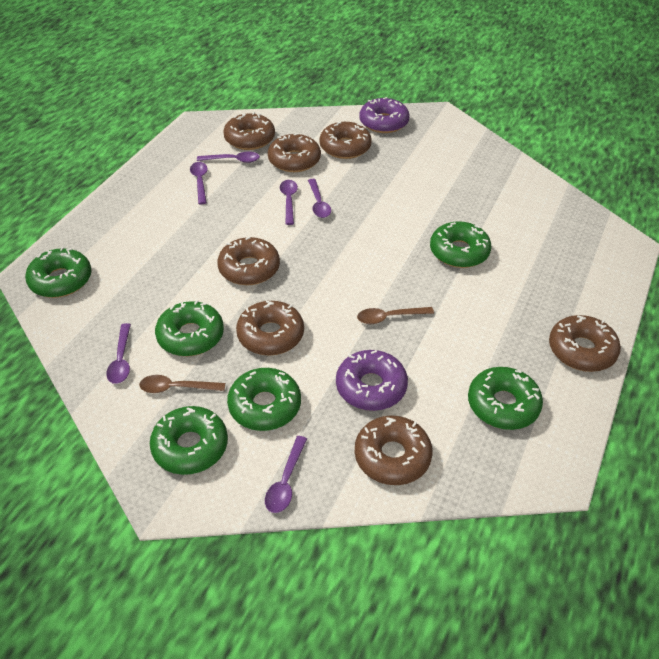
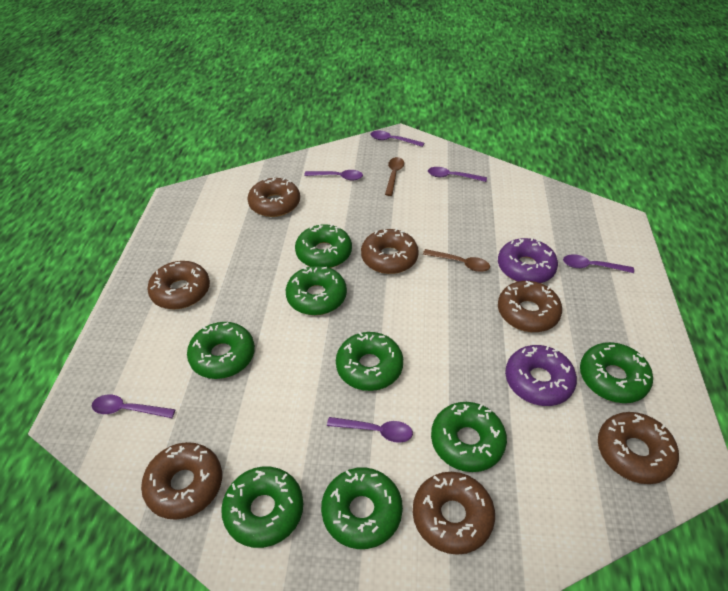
green donut: 6 -> 8

